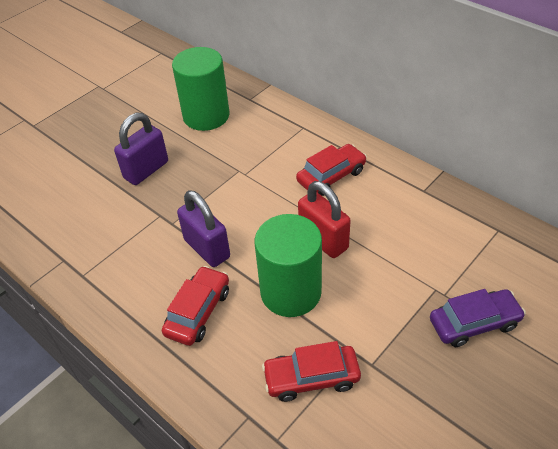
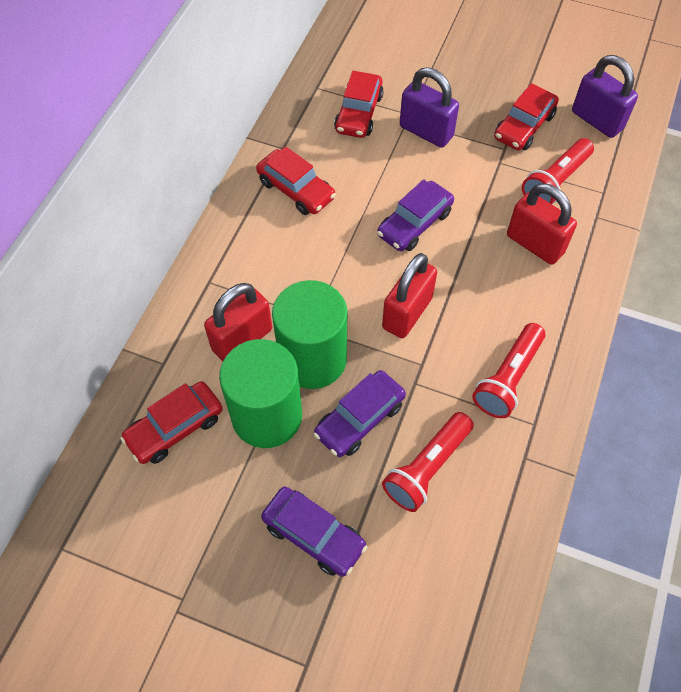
purple car: 1 -> 3
red car: 3 -> 4
red flashlight: 0 -> 3
red padlock: 1 -> 3

